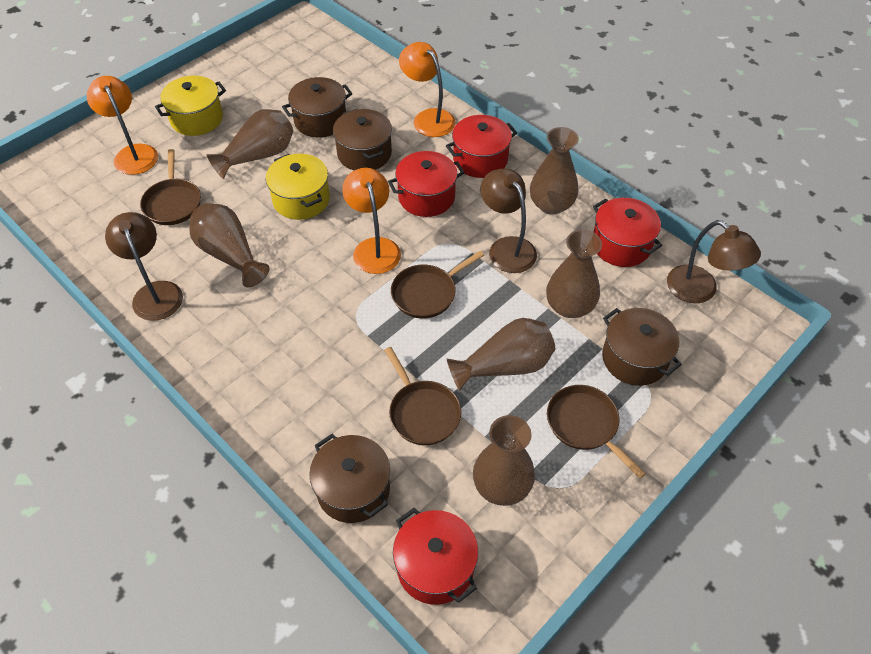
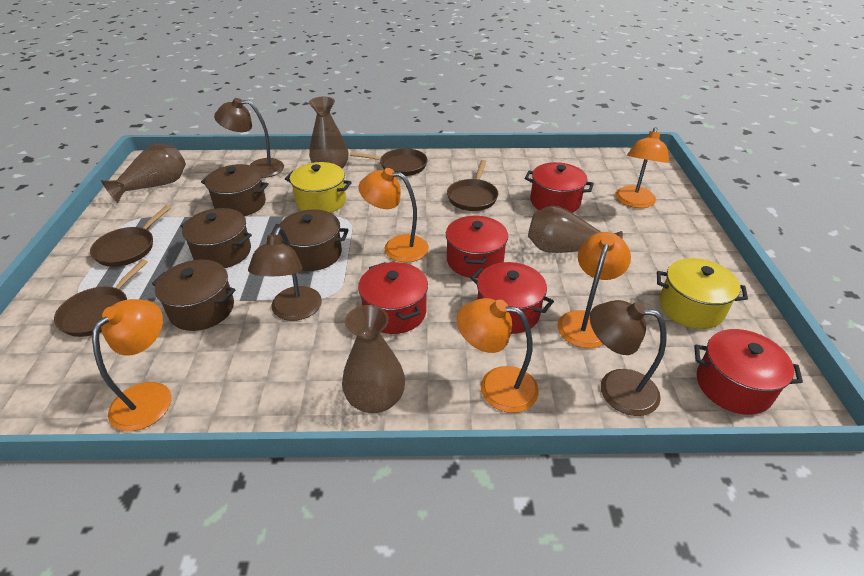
brown vase: 6 -> 4
orange lamp: 3 -> 5
red pot: 4 -> 5

